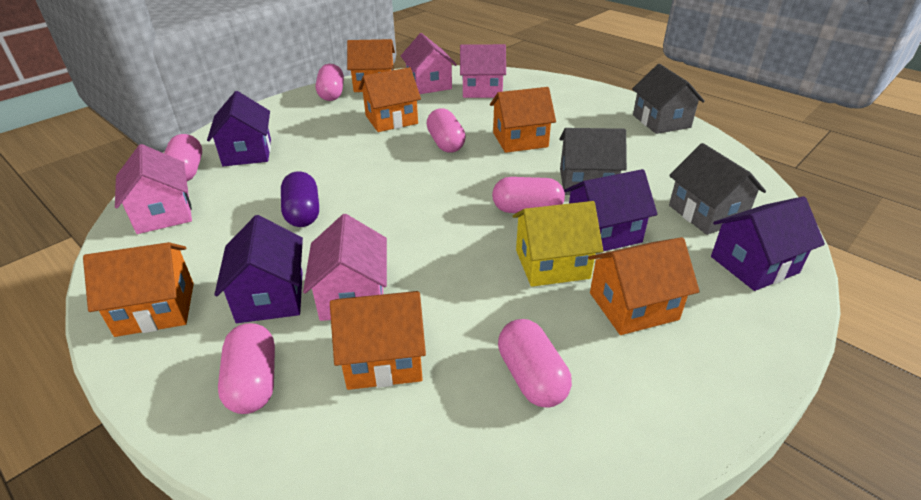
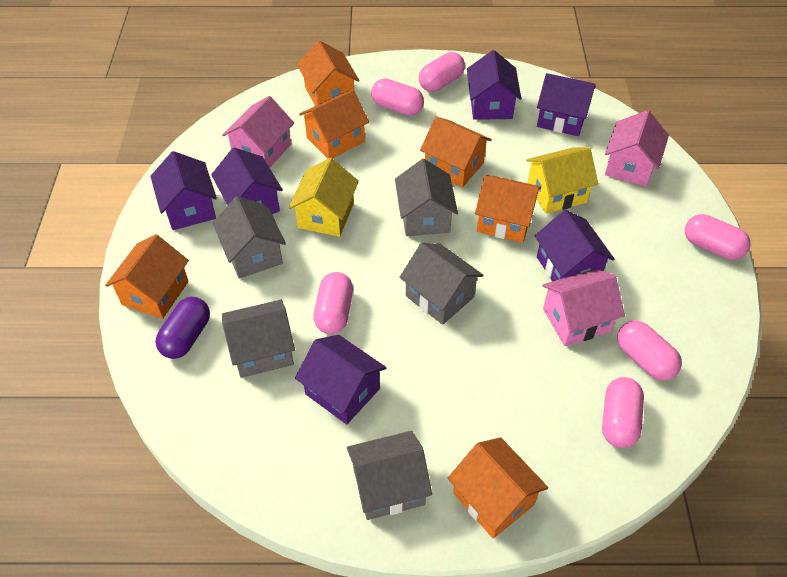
grey house: 3 -> 5
pink house: 4 -> 3
purple house: 4 -> 6
yellow house: 1 -> 2

